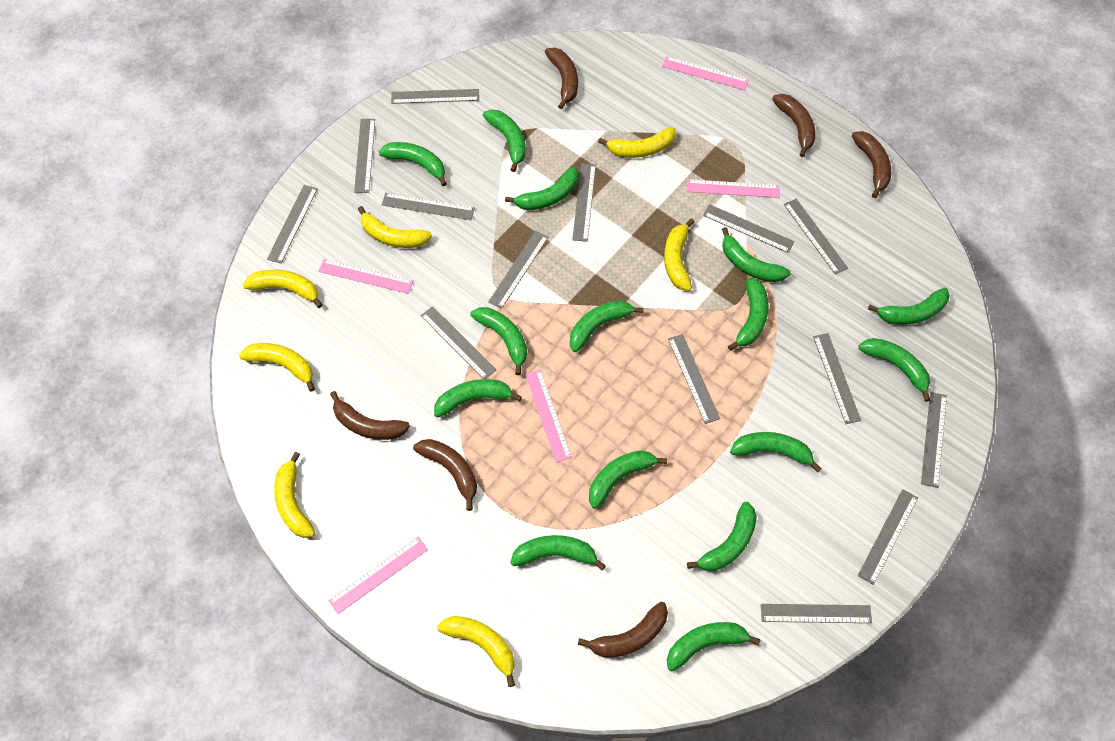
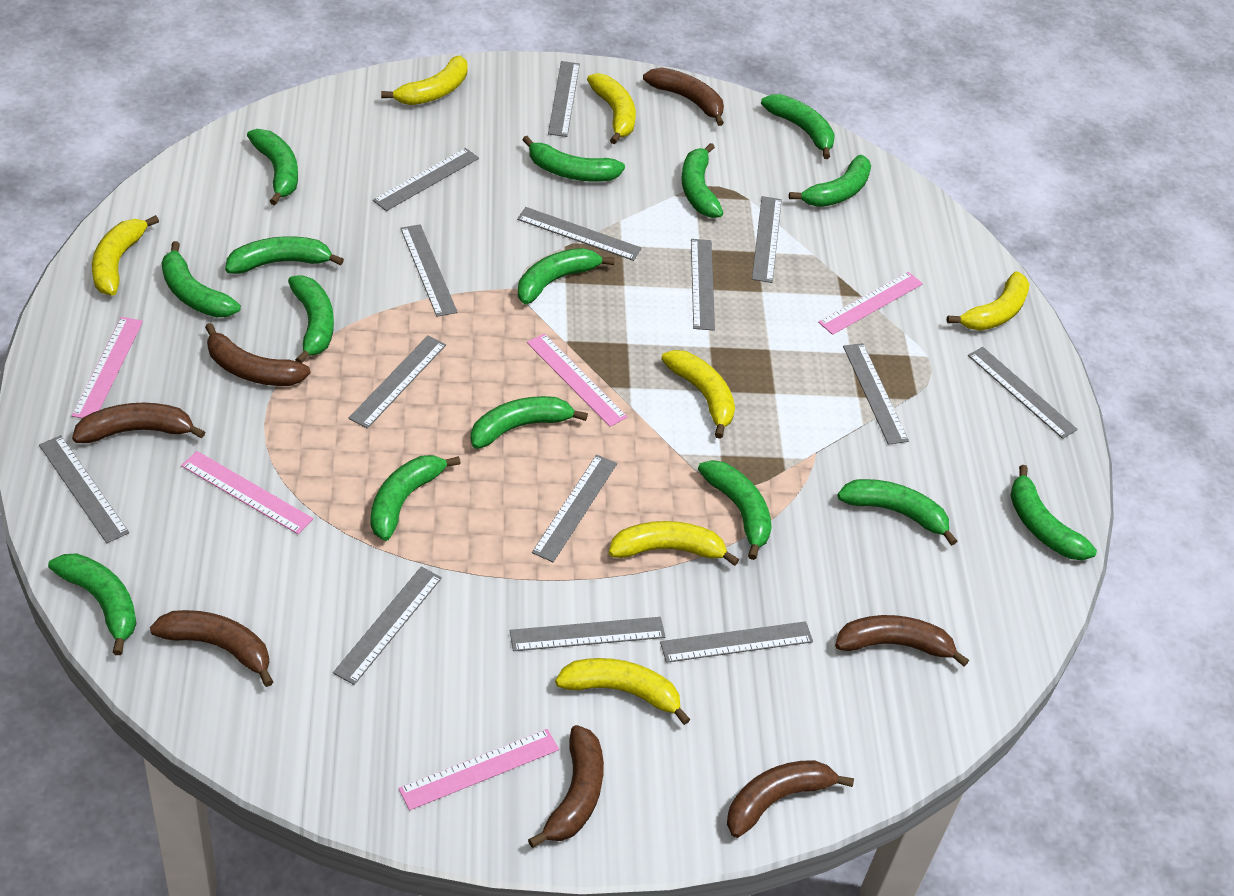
brown banana: 6 -> 7

